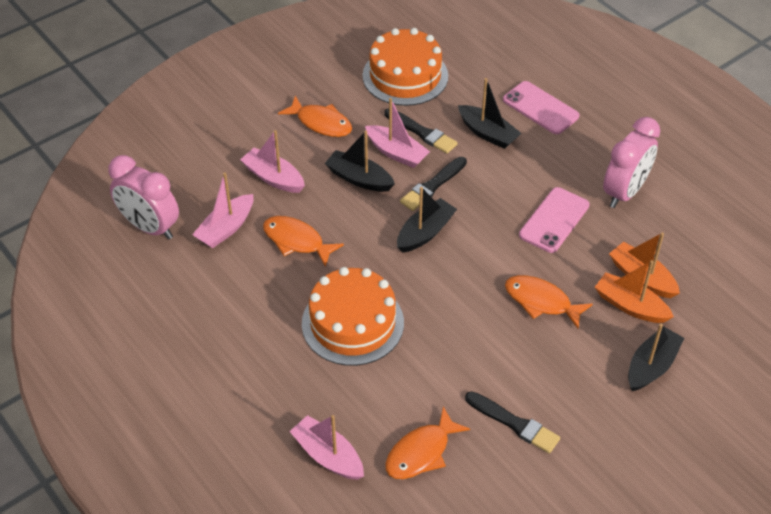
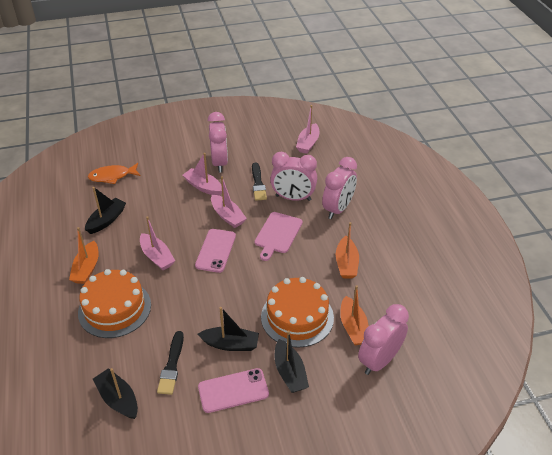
black brush: 3 -> 2
orange boat: 2 -> 3
orange fish: 4 -> 1
pink clock: 2 -> 4
pink cutting board: 0 -> 1

